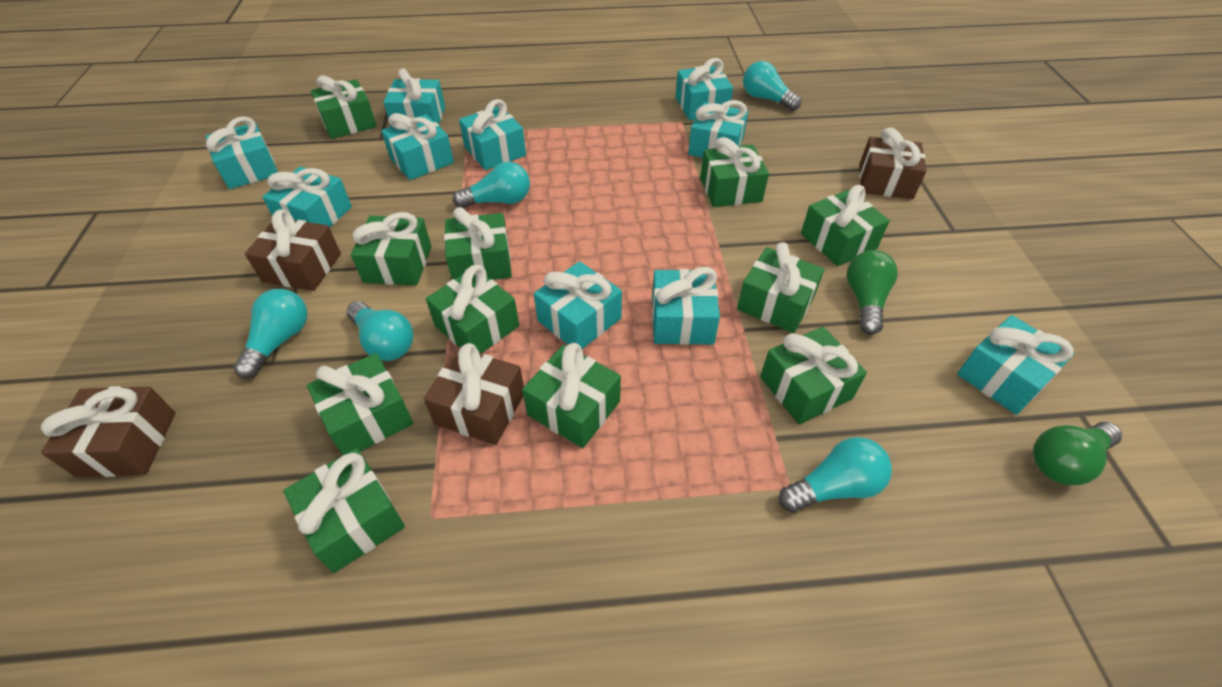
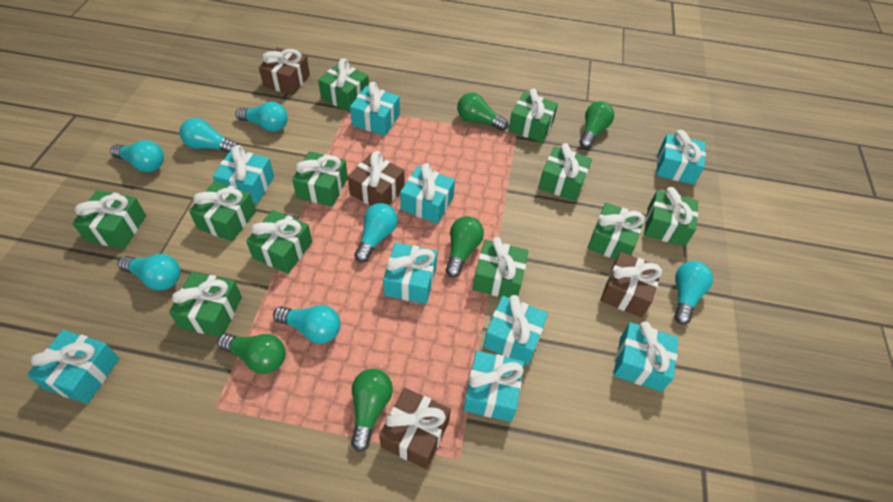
green light bulb: 2 -> 5
turquoise gift: 10 -> 9
turquoise light bulb: 5 -> 7

